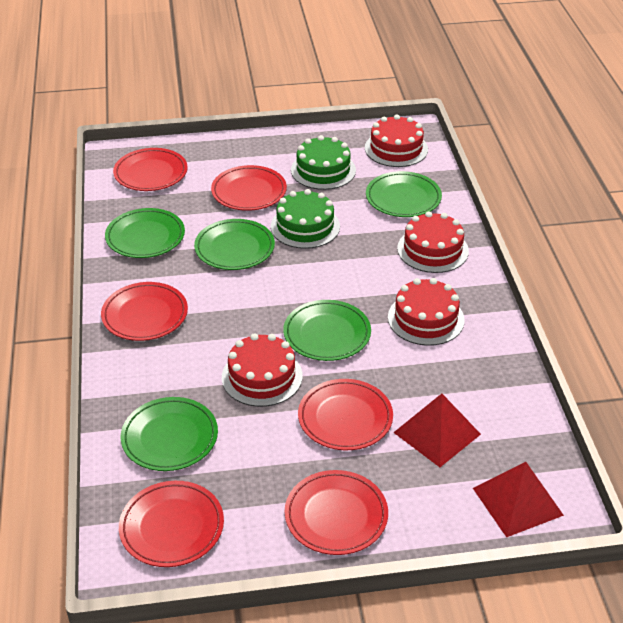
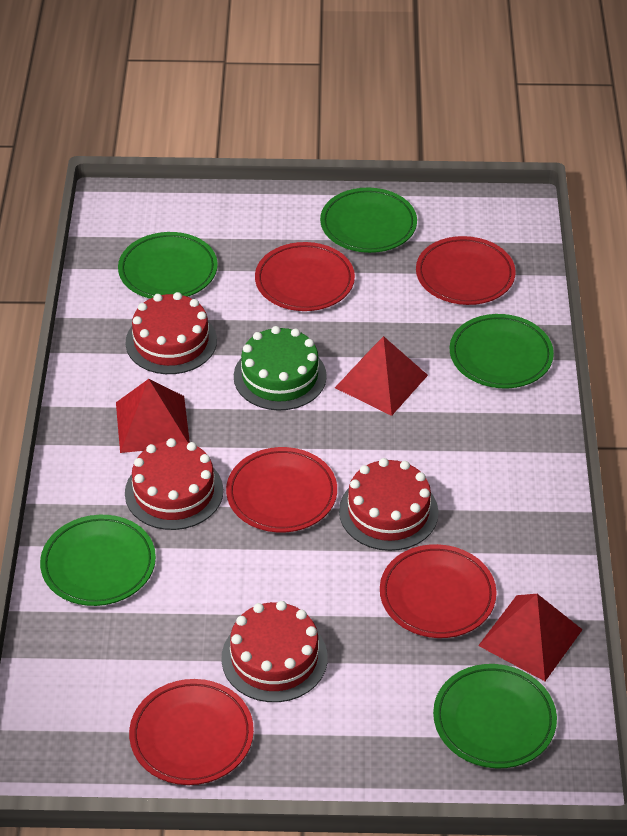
green cake: 2 -> 1
red plate: 6 -> 5
red pyramid: 2 -> 3

